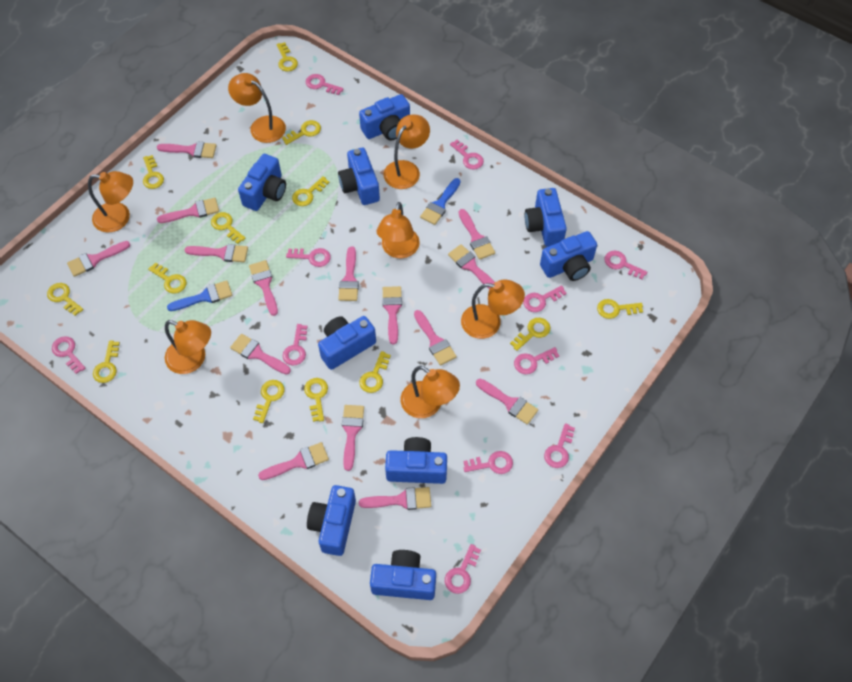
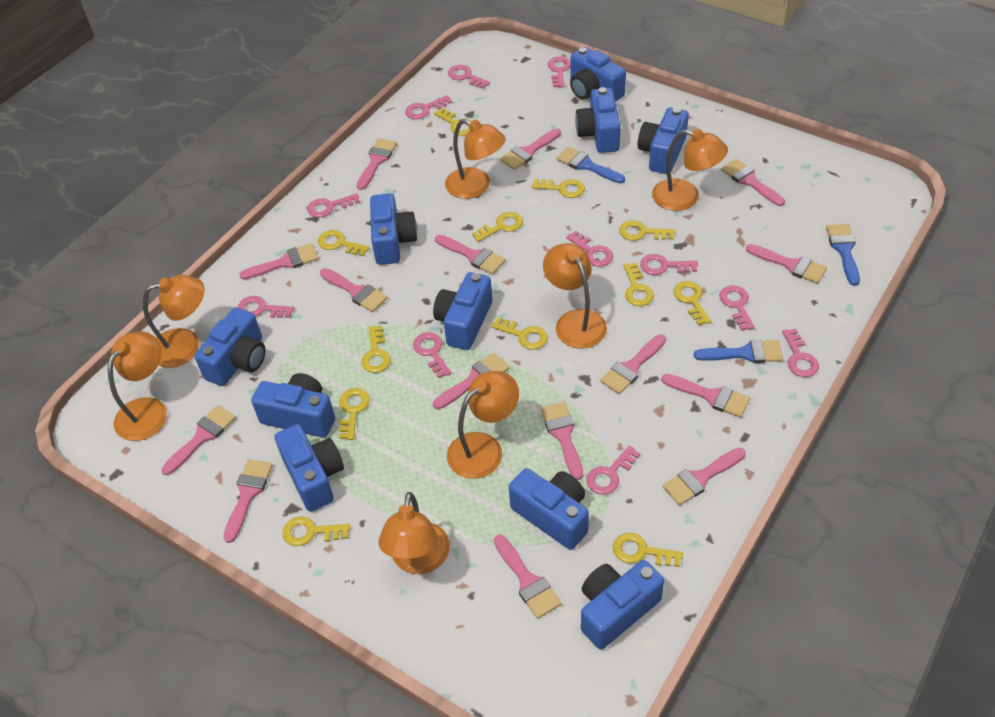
blue brush: 2 -> 3
blue camera: 9 -> 10
yellow key: 13 -> 12

